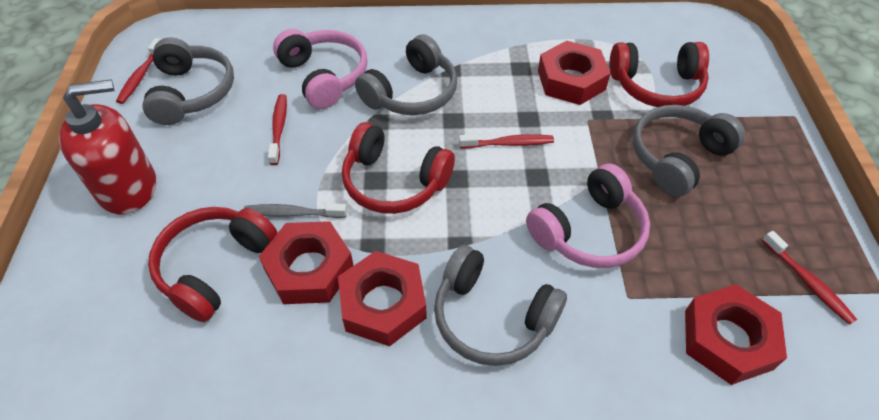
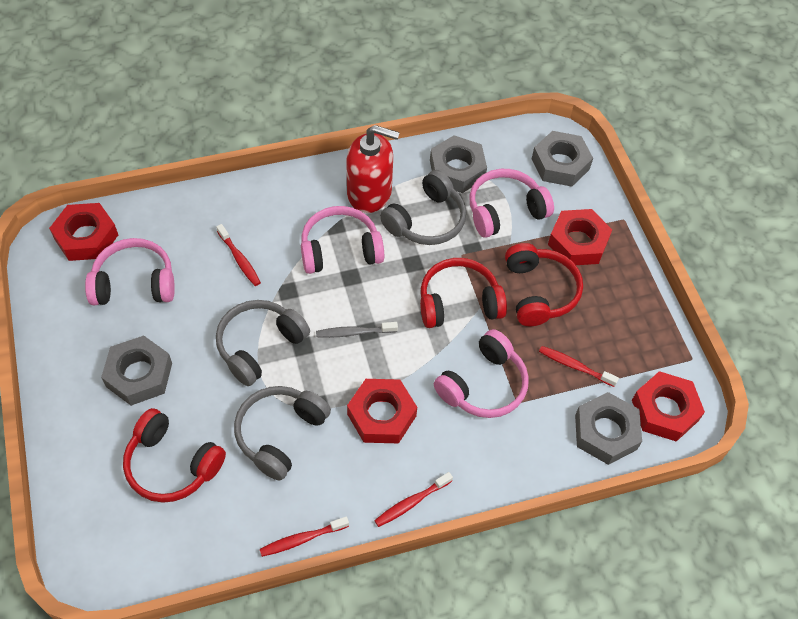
grey headphones: 4 -> 3
grey nut: 0 -> 4
pink headphones: 2 -> 4

